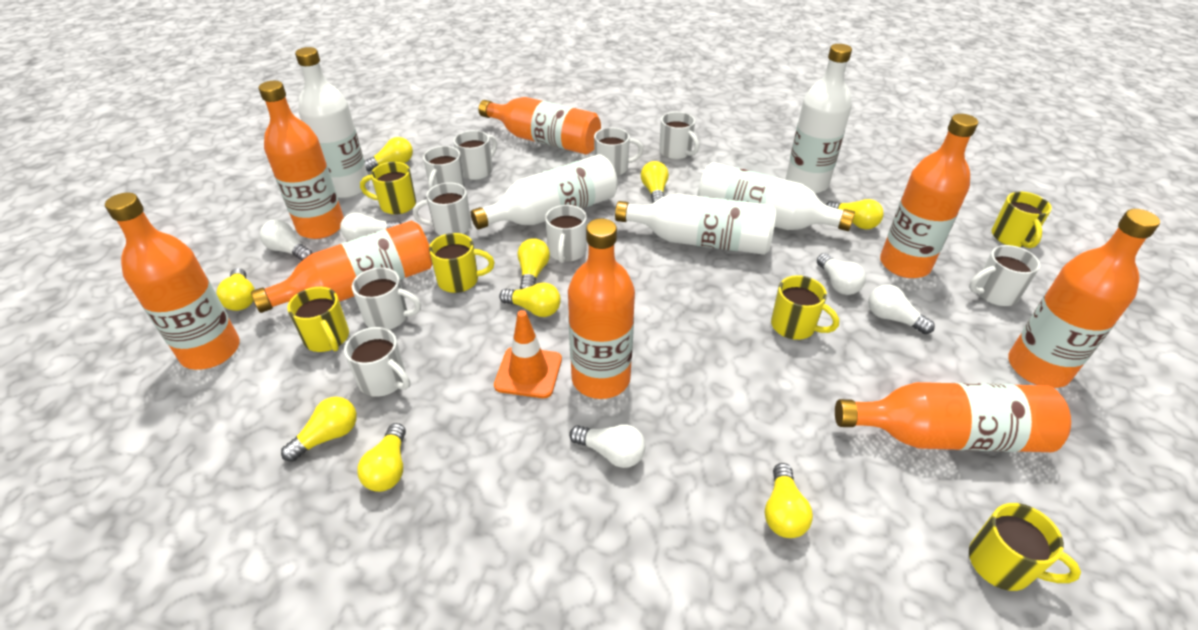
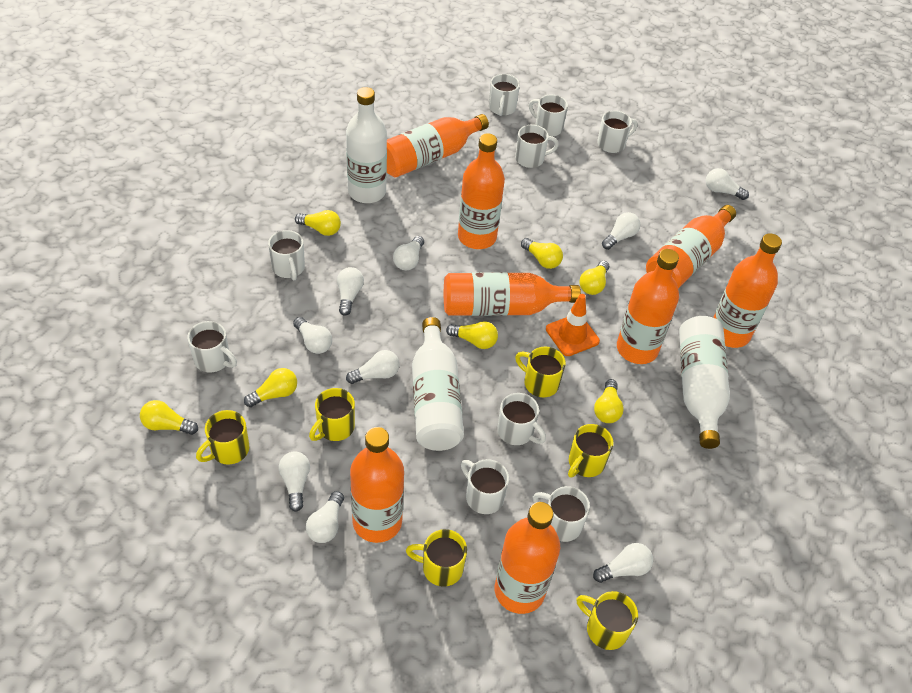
white bottle: 5 -> 3
white light bulb: 5 -> 9
yellow light bulb: 9 -> 7

